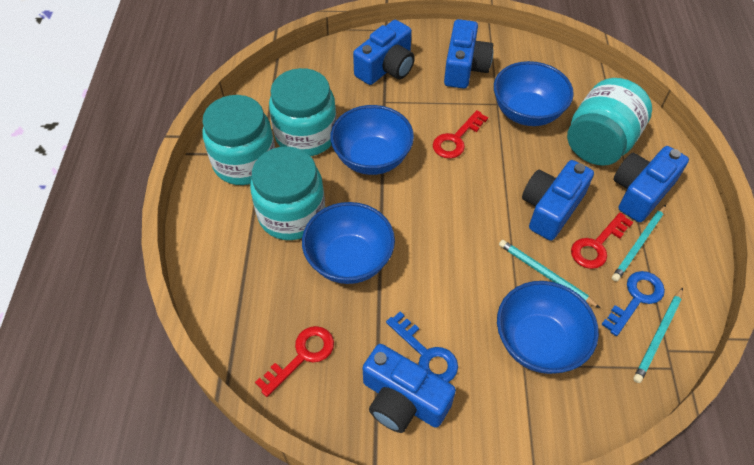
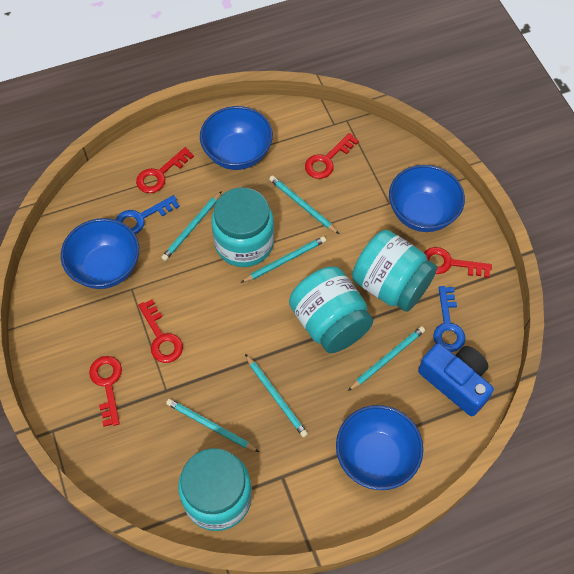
blue camera: 5 -> 1
red key: 3 -> 5
turquoise pencil: 3 -> 6

